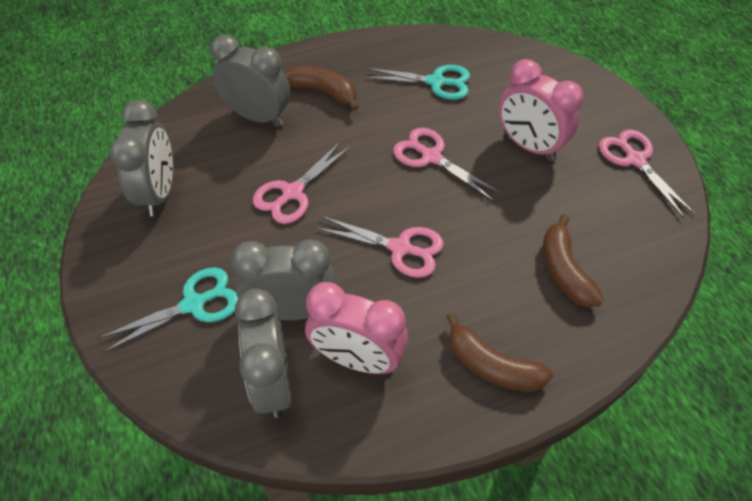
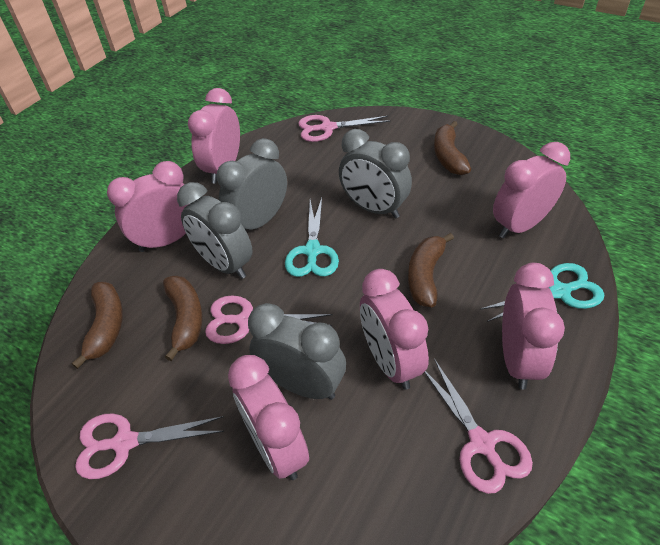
brown banana: 3 -> 4
pink clock: 2 -> 6

